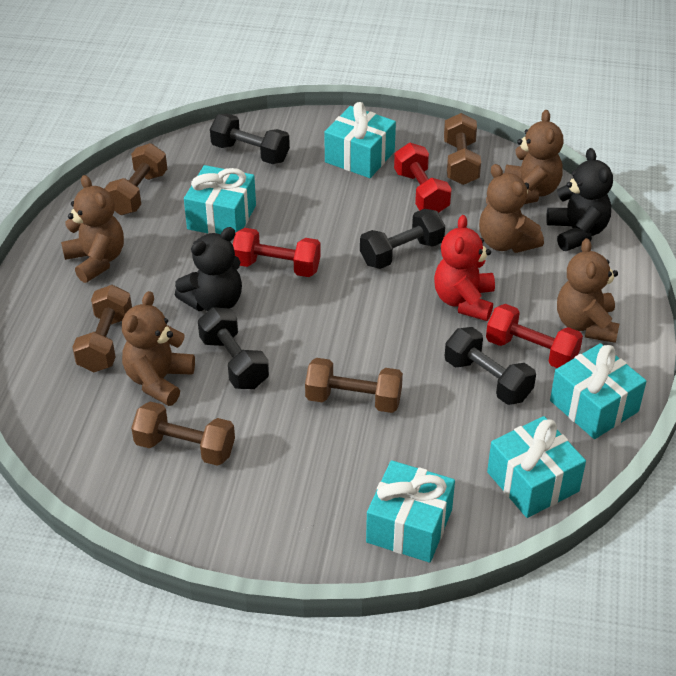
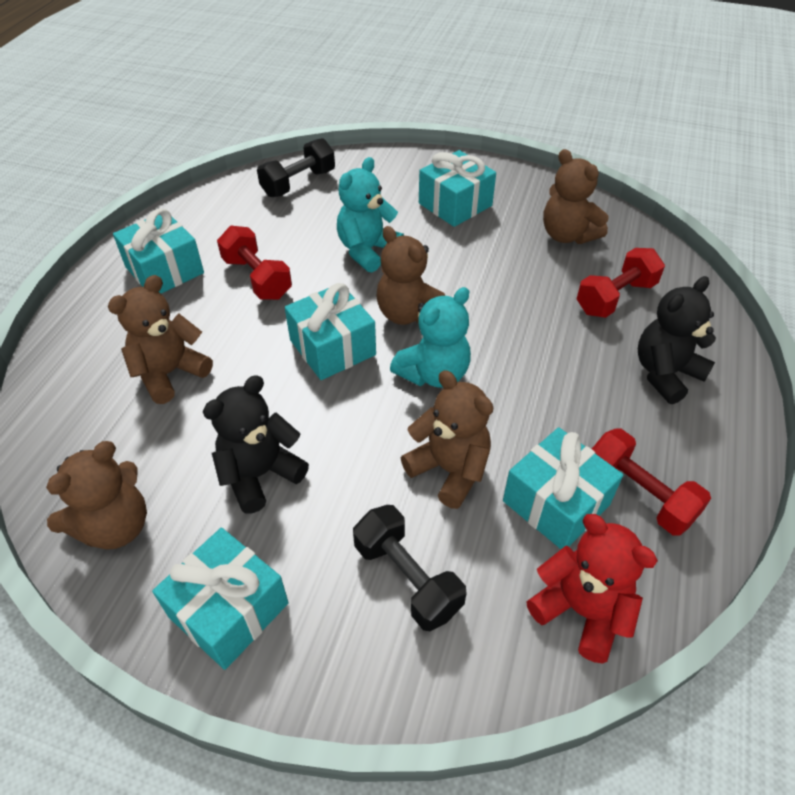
black dumbbell: 4 -> 2
brown dumbbell: 5 -> 0
turquoise teddy bear: 0 -> 2

